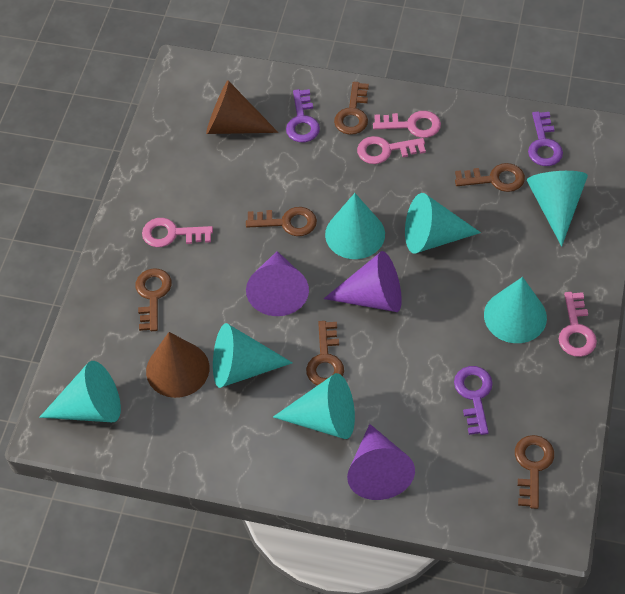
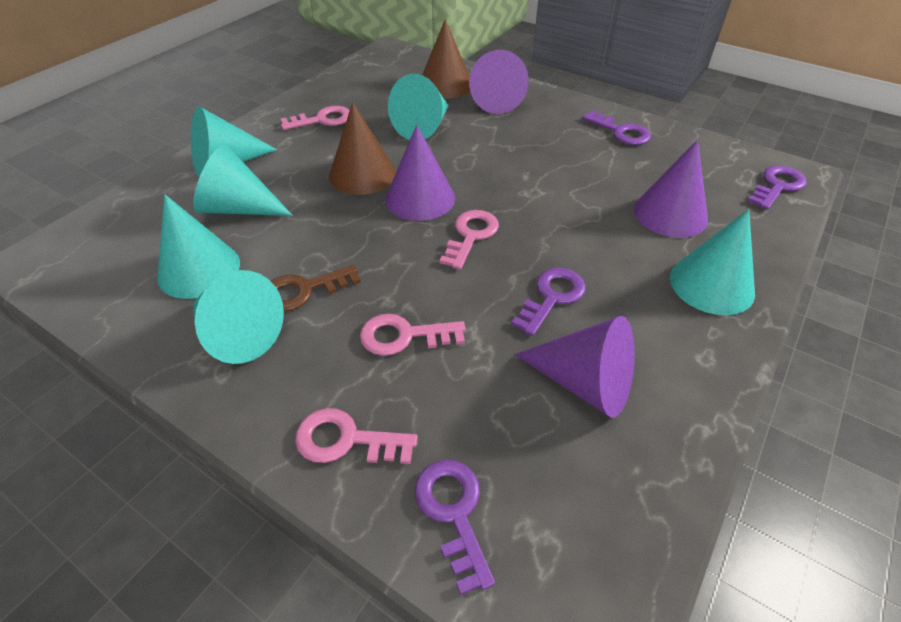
brown key: 6 -> 1
purple cone: 3 -> 4
purple key: 3 -> 4
turquoise cone: 7 -> 6

